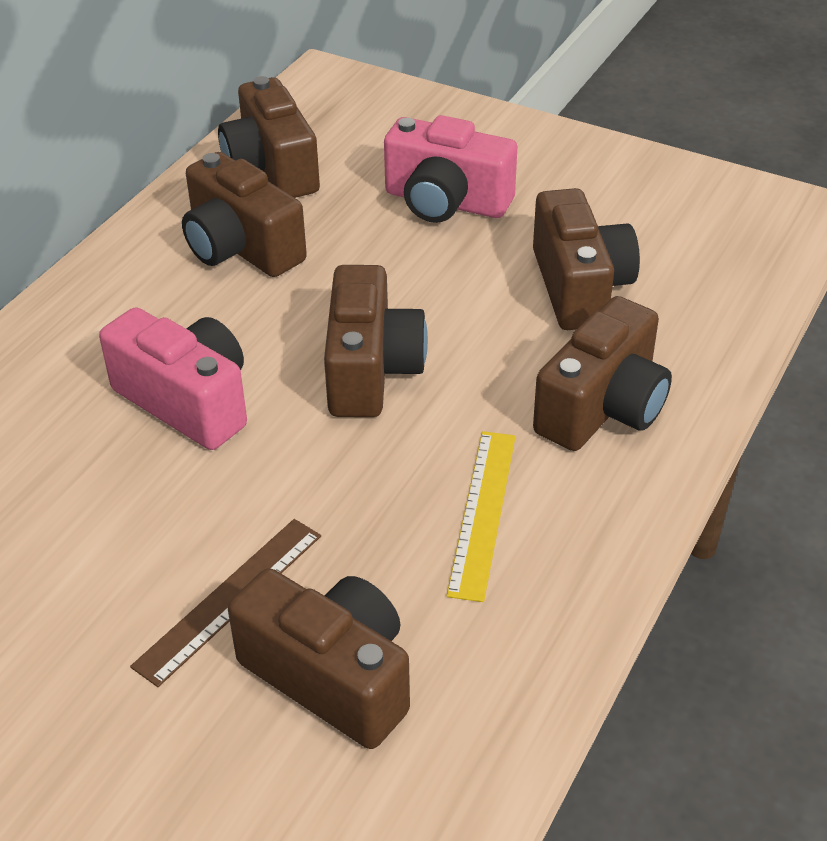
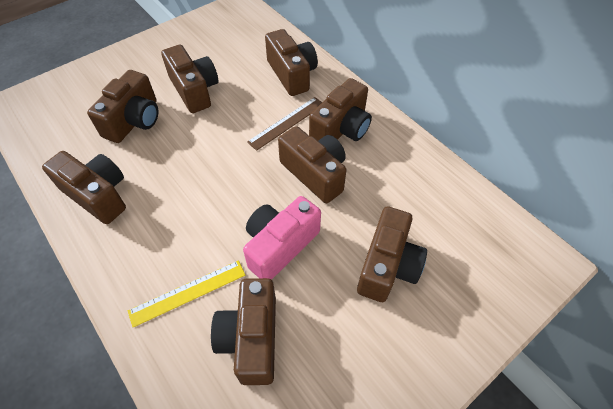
brown camera: 6 -> 8
pink camera: 2 -> 1

